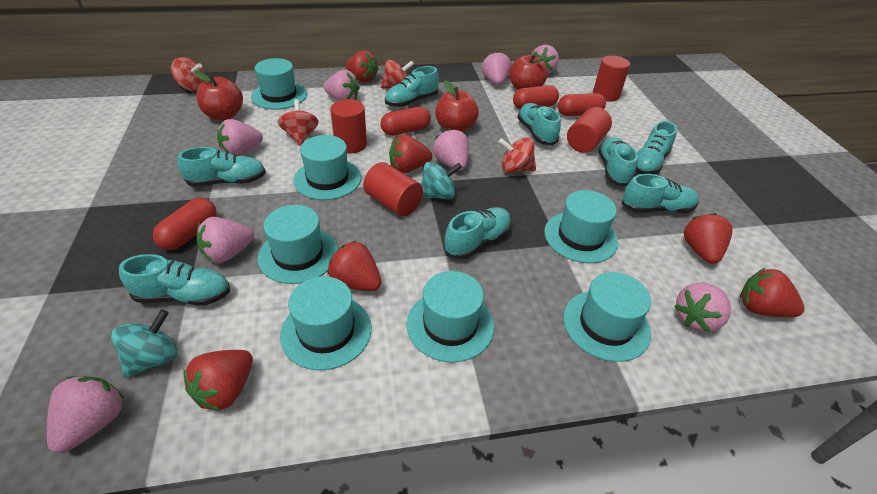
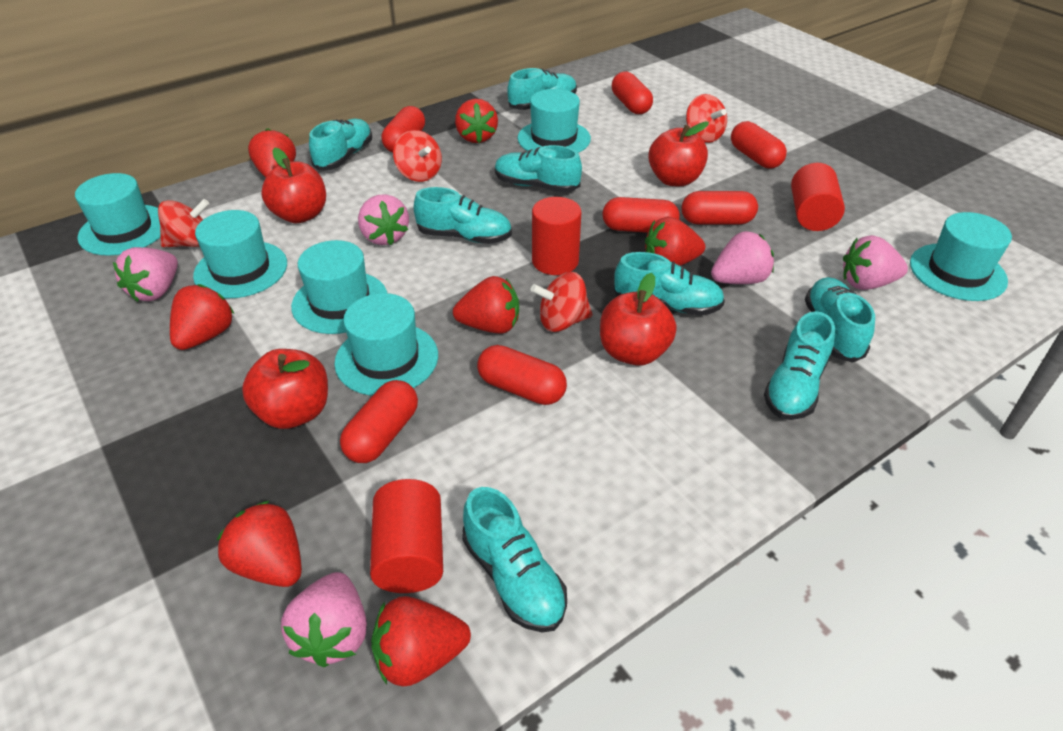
pink strawberry: 8 -> 5
red apple: 3 -> 4
red capsule: 4 -> 7
red cylinder: 4 -> 3
red strawberry: 6 -> 7
turquoise hat: 7 -> 6
turquoise spinning top: 2 -> 0

